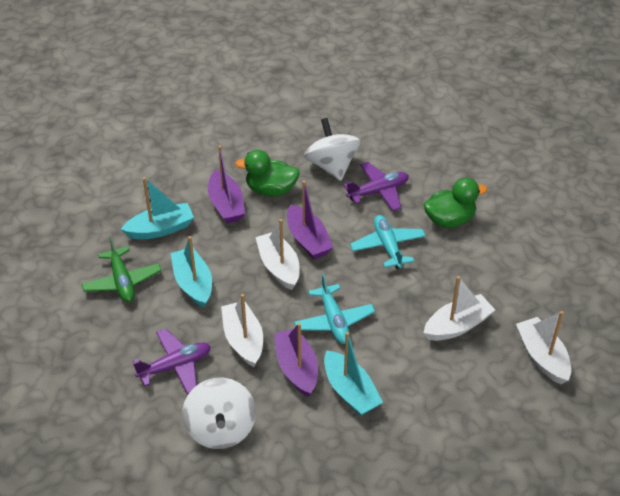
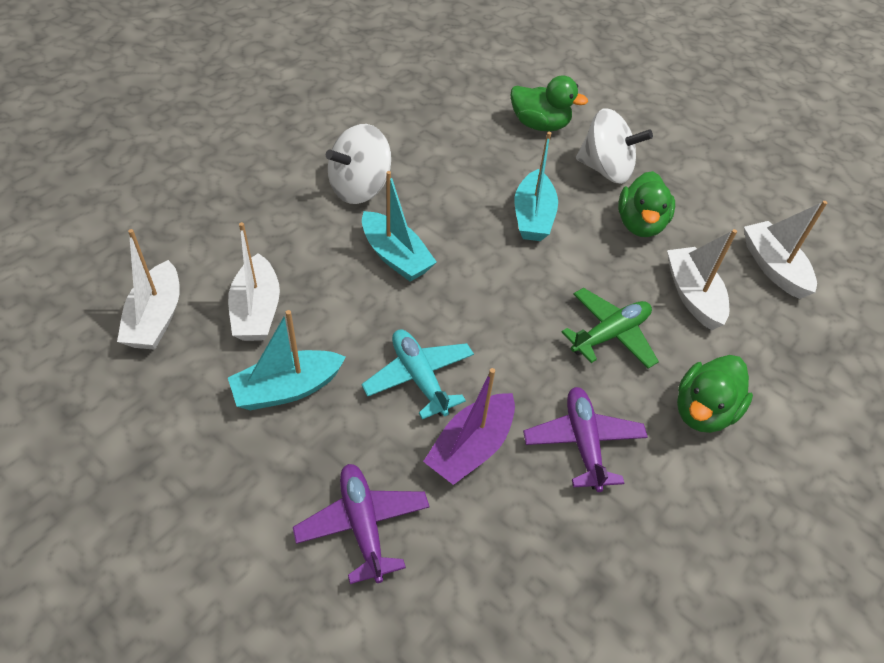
green duck: 2 -> 3
purple boat: 3 -> 1
turquoise plane: 2 -> 1

